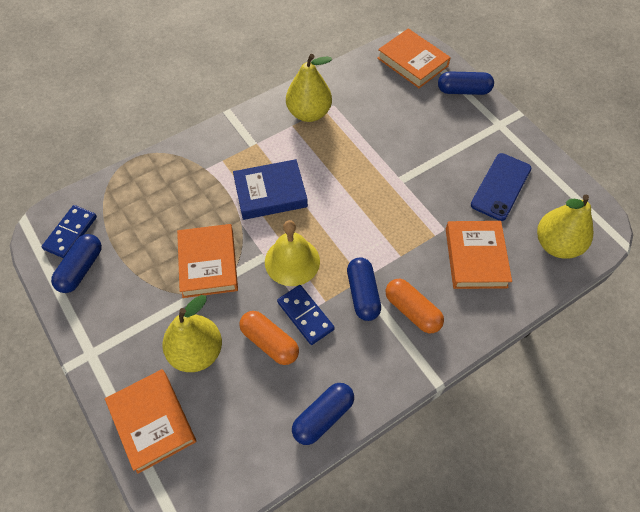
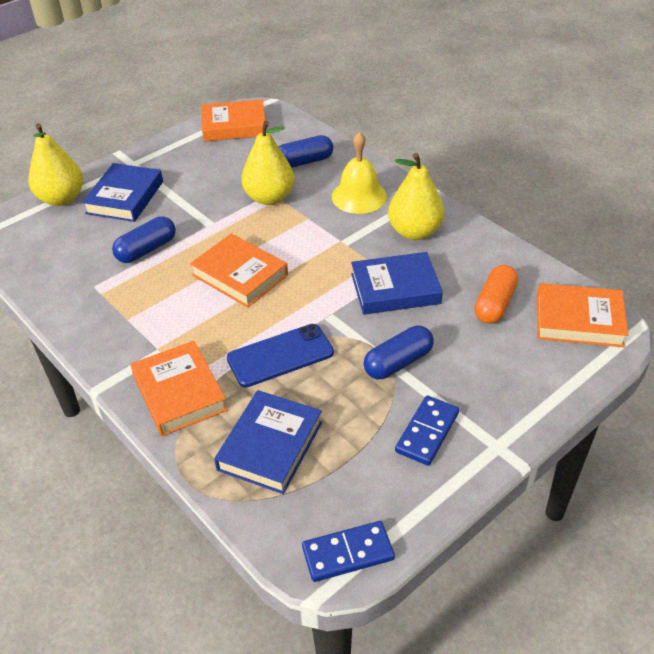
blue book: 1 -> 3
blue capsule: 4 -> 3
orange capsule: 2 -> 1

